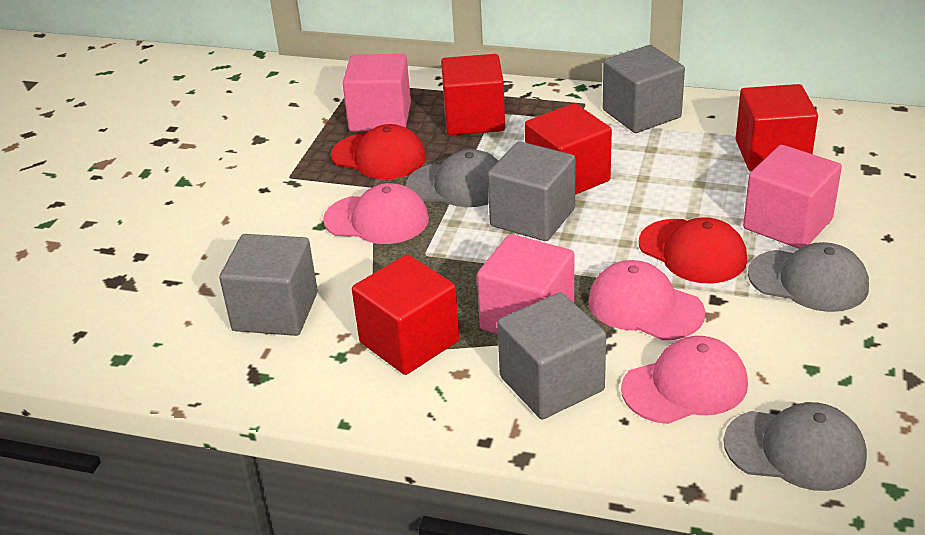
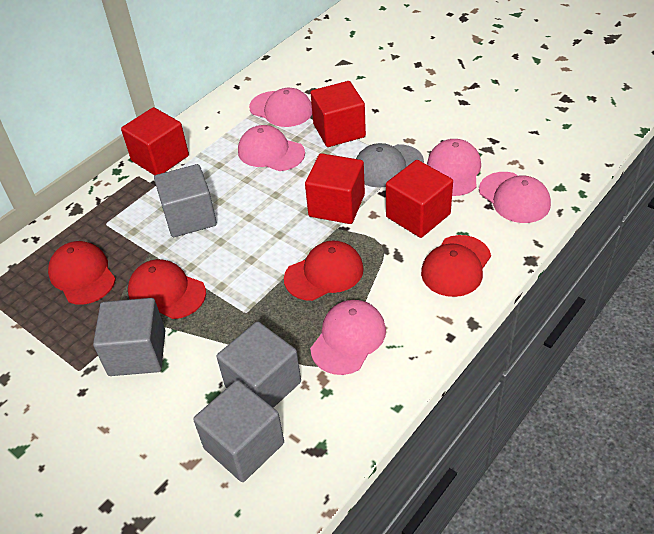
grey cap: 3 -> 1
pink cap: 3 -> 5
pink cube: 3 -> 0
red cap: 2 -> 4

